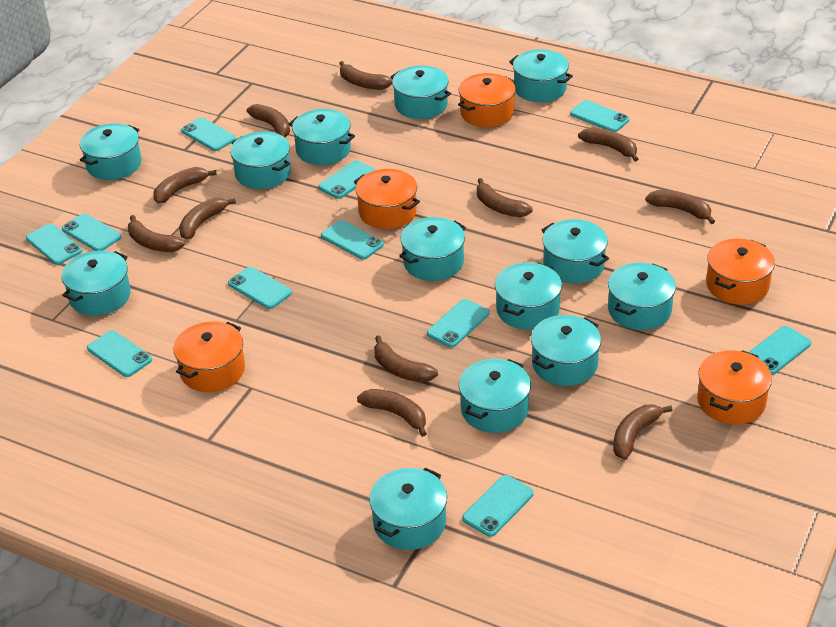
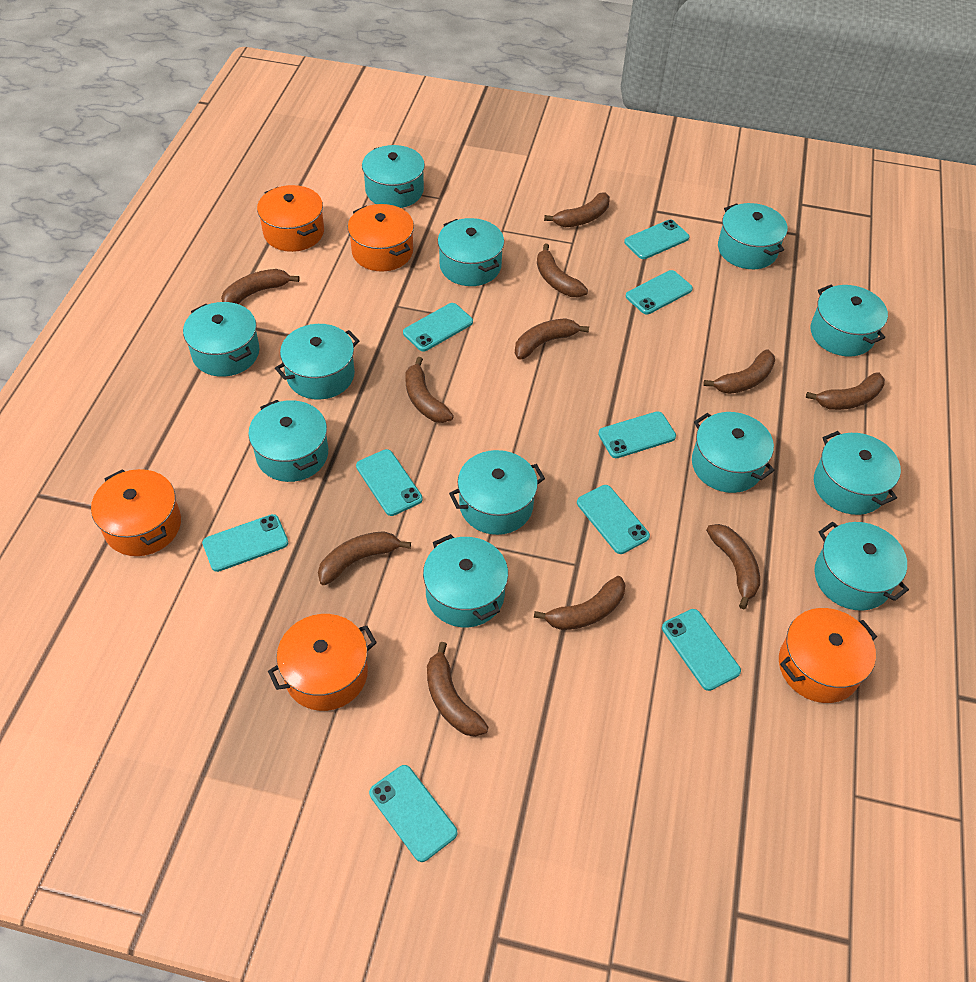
turquoise phone: 11 -> 9
turquoise pot: 13 -> 12

